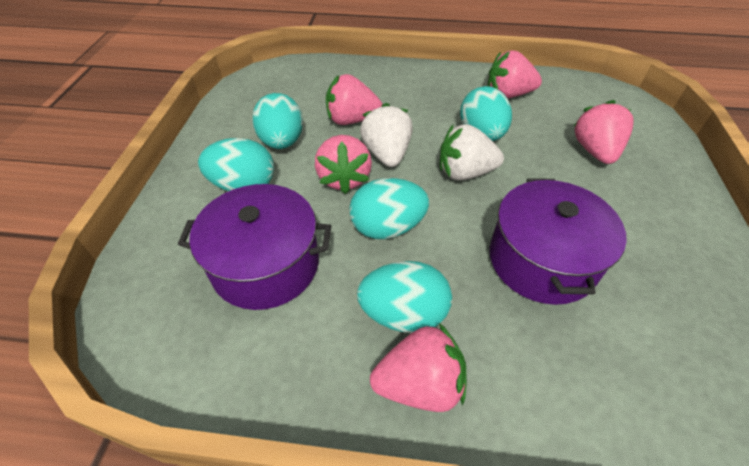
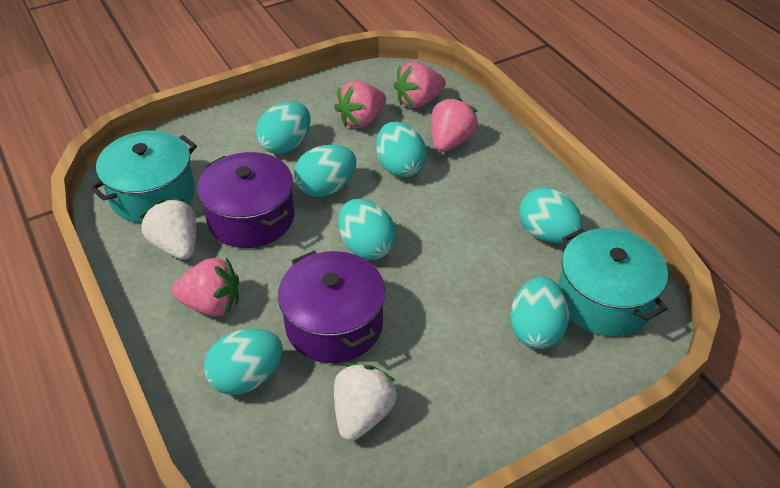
pink strawberry: 5 -> 4
turquoise egg: 5 -> 7
turquoise pot: 0 -> 2

